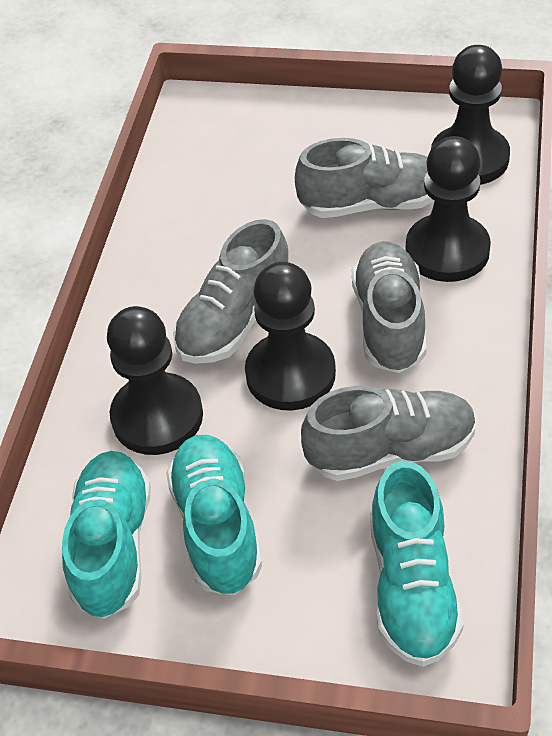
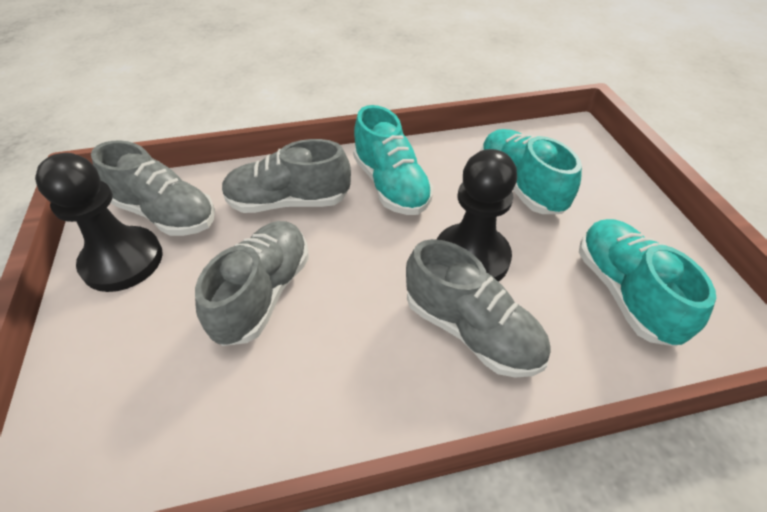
black pawn: 4 -> 2

